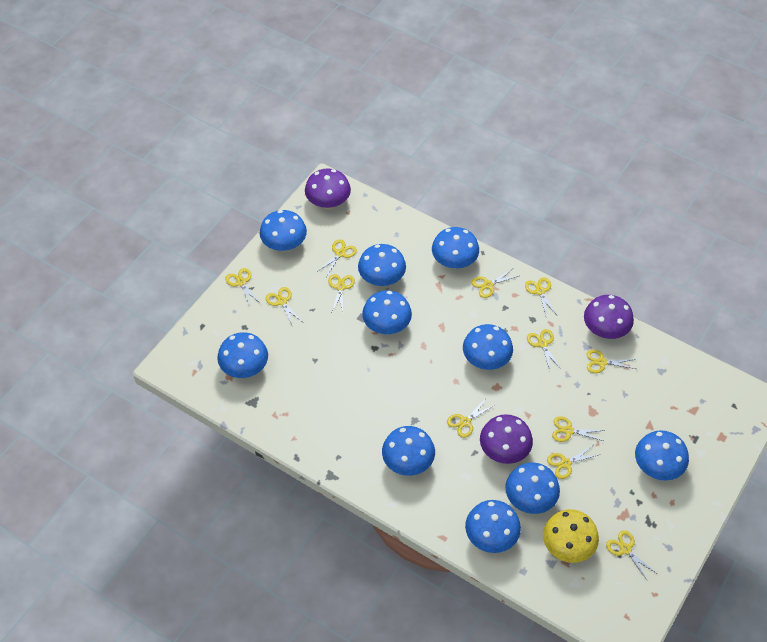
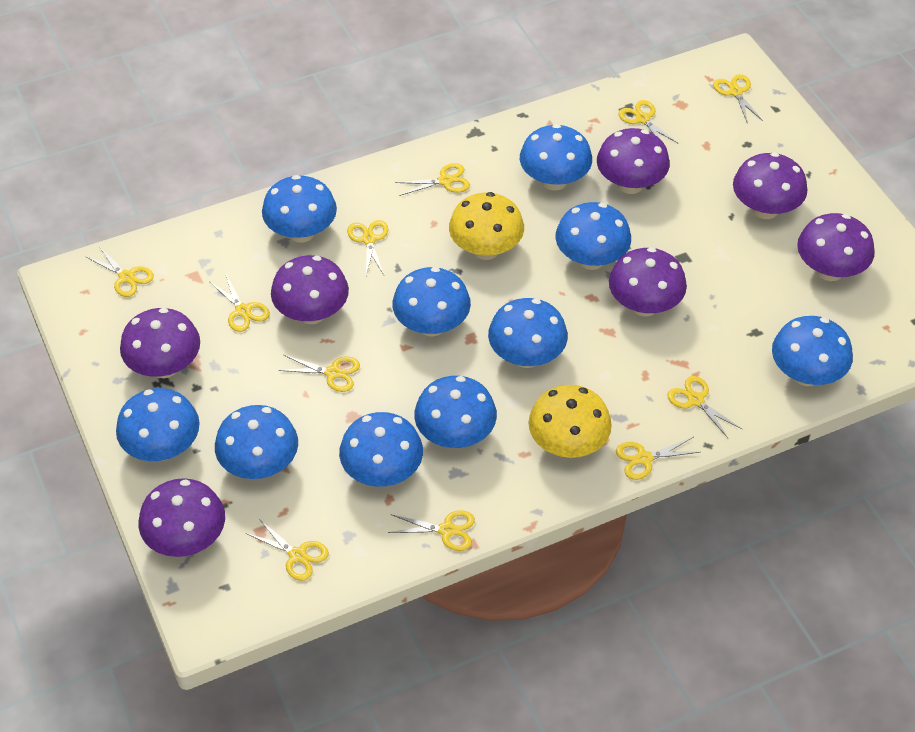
purple mushroom: 3 -> 7
yellow mushroom: 1 -> 2
yellow scissors: 12 -> 11

